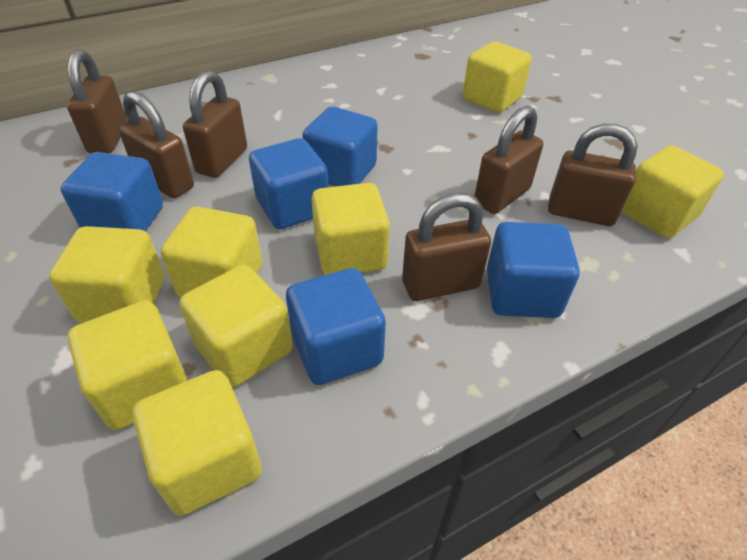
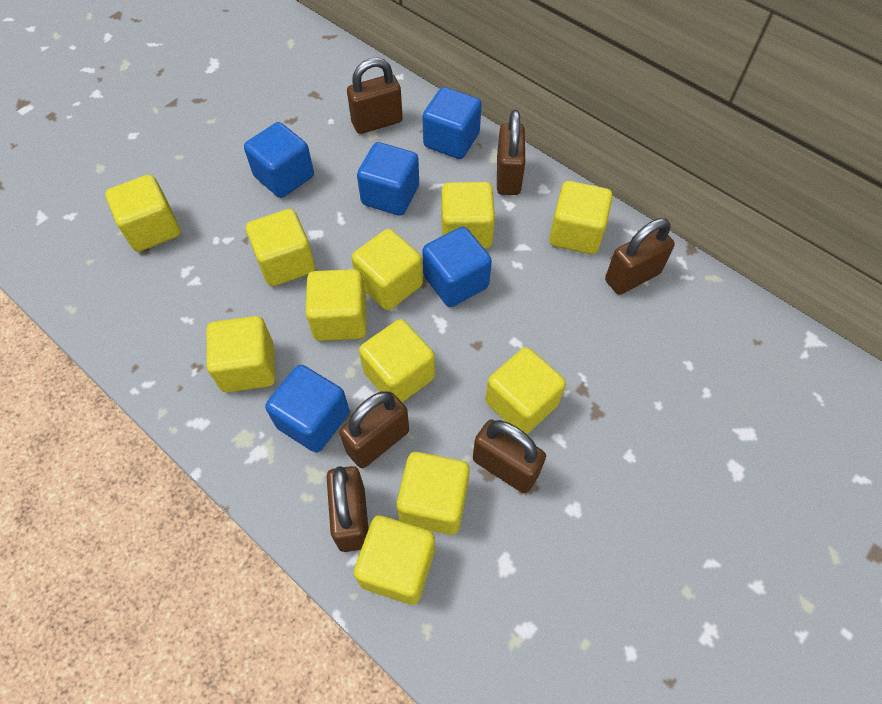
yellow cube: 8 -> 11

